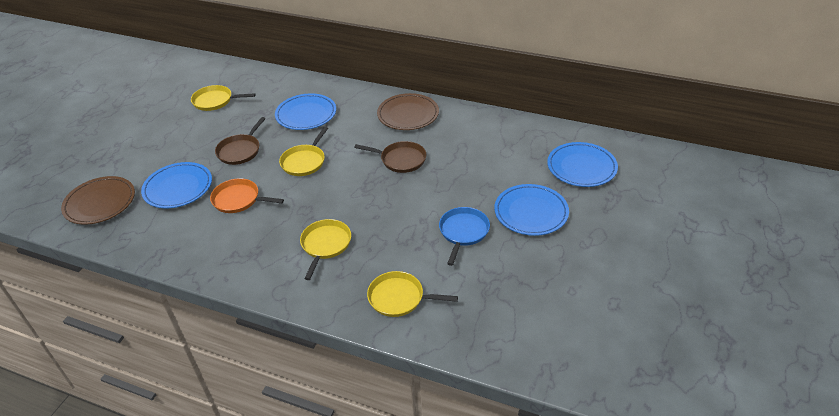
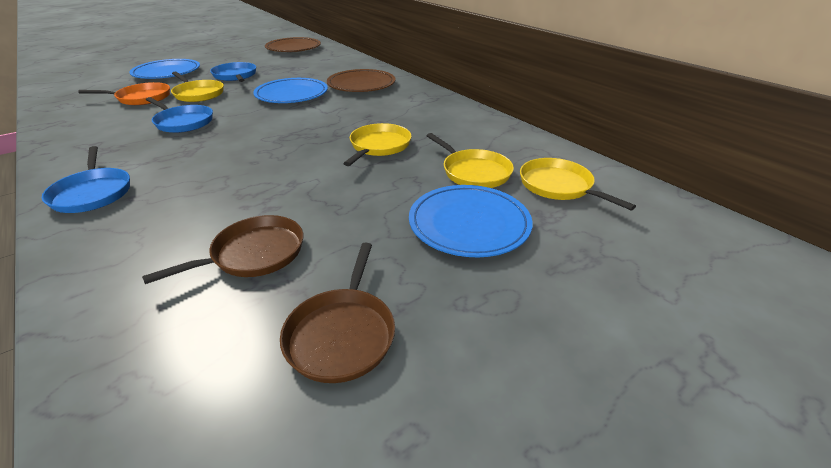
blue pan: 1 -> 3
blue plate: 4 -> 3

